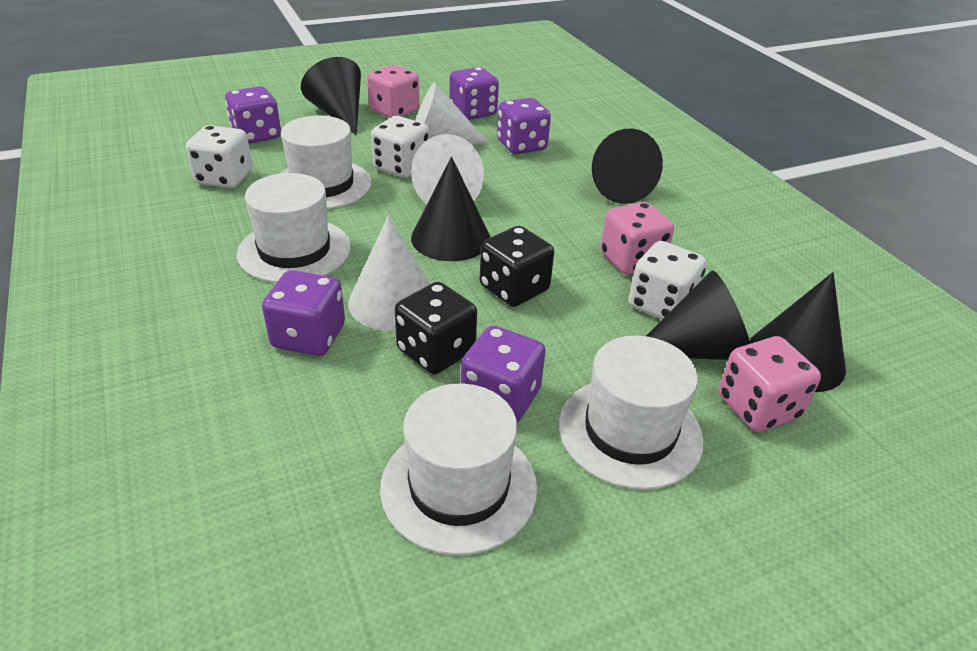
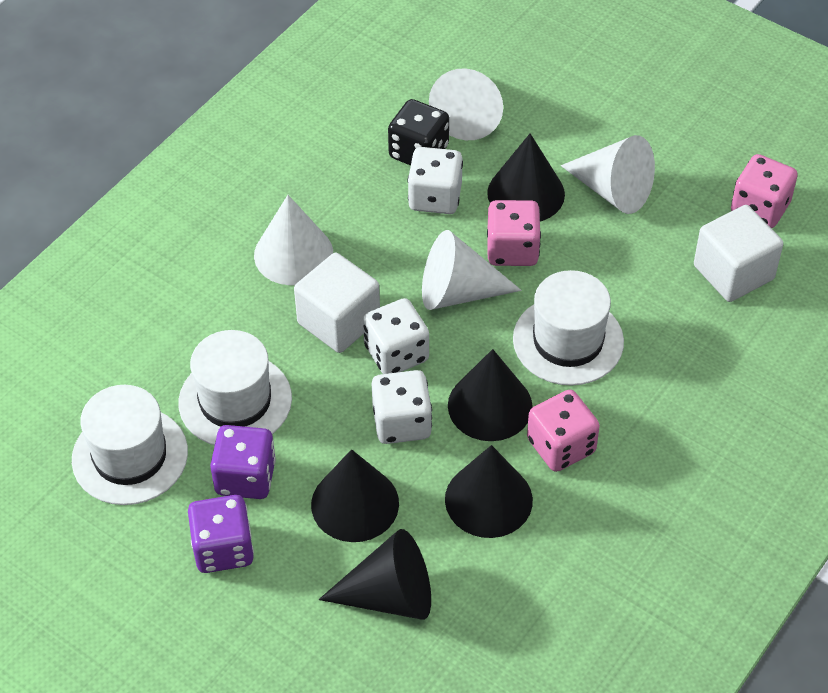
black dice: 2 -> 1
purple dice: 5 -> 2
white cone: 3 -> 4
white cube: 0 -> 2
white hat: 4 -> 3

